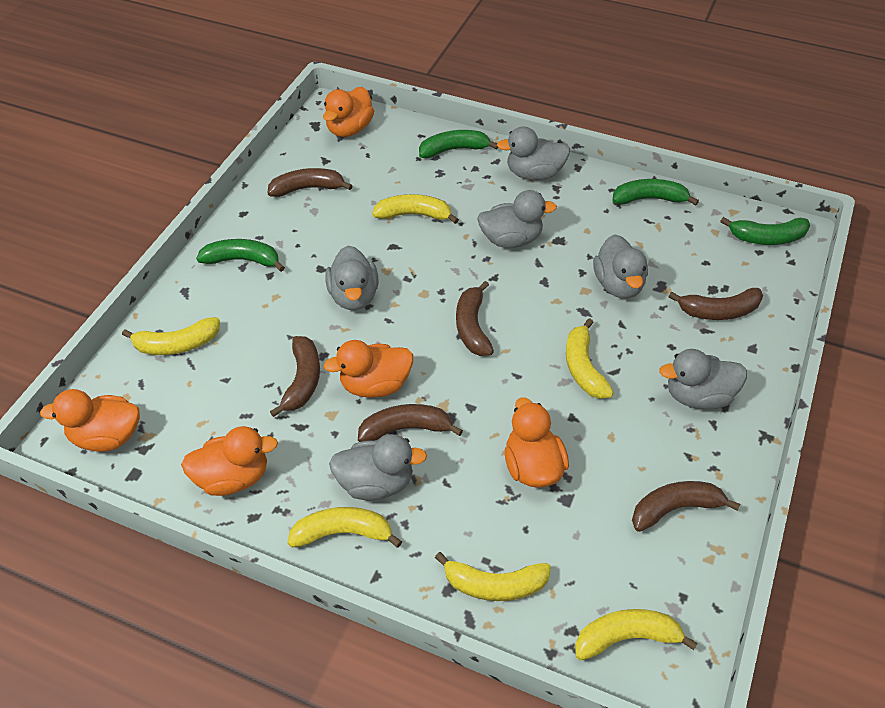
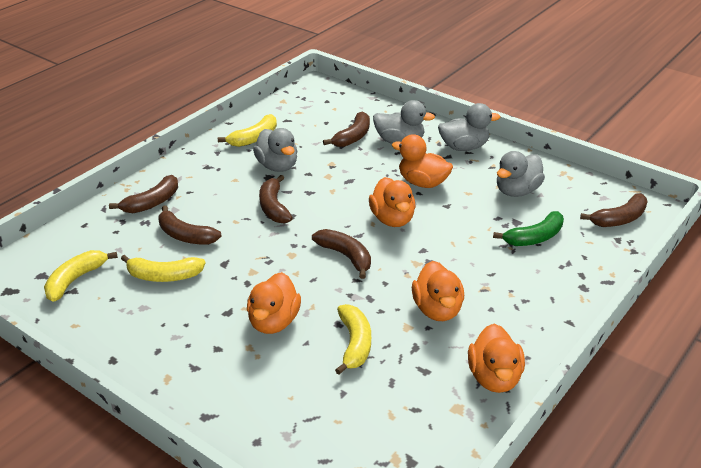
green banana: 4 -> 1
grey duck: 6 -> 4
yellow banana: 6 -> 4

